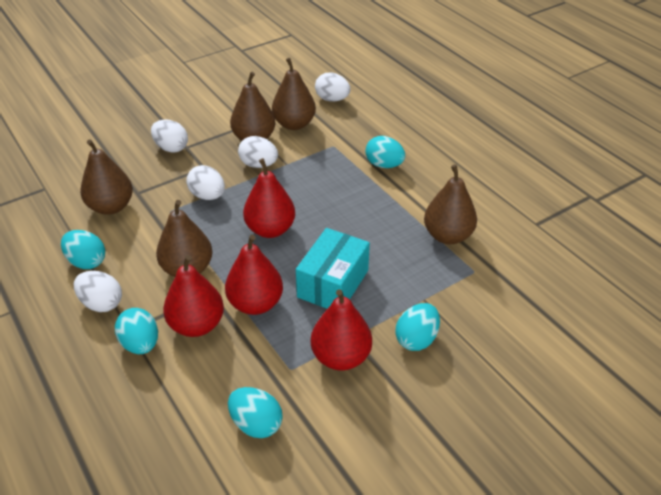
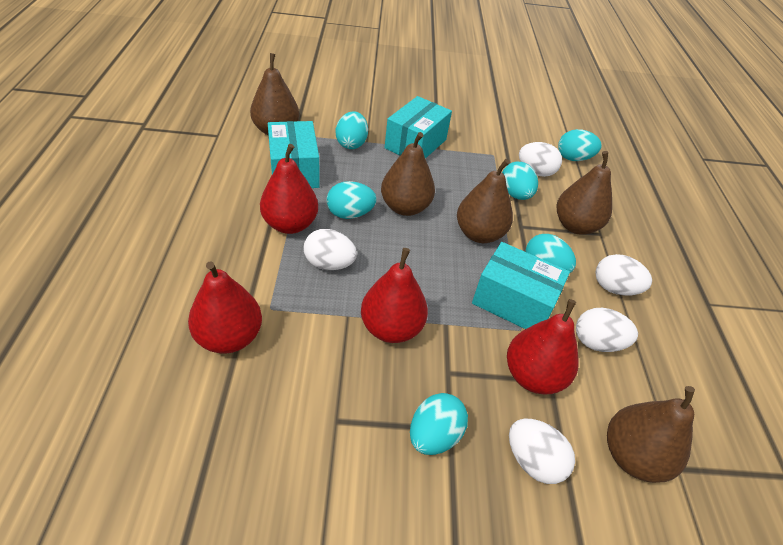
turquoise box: 1 -> 3
turquoise egg: 5 -> 6

